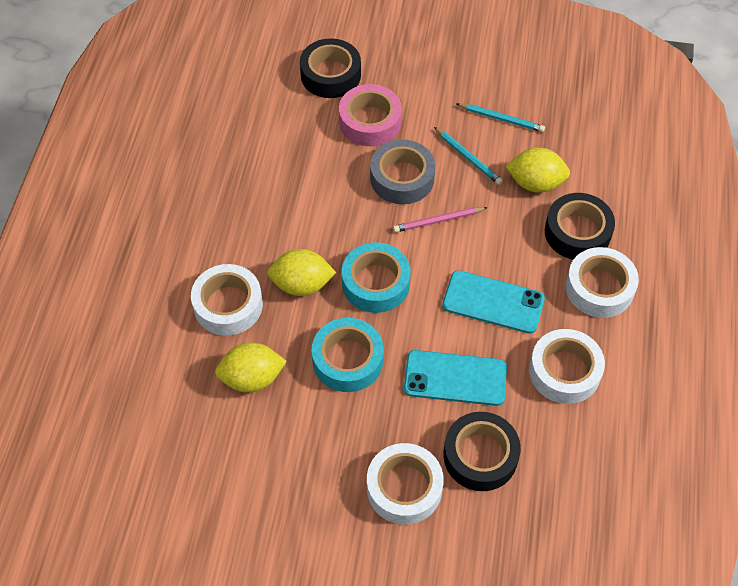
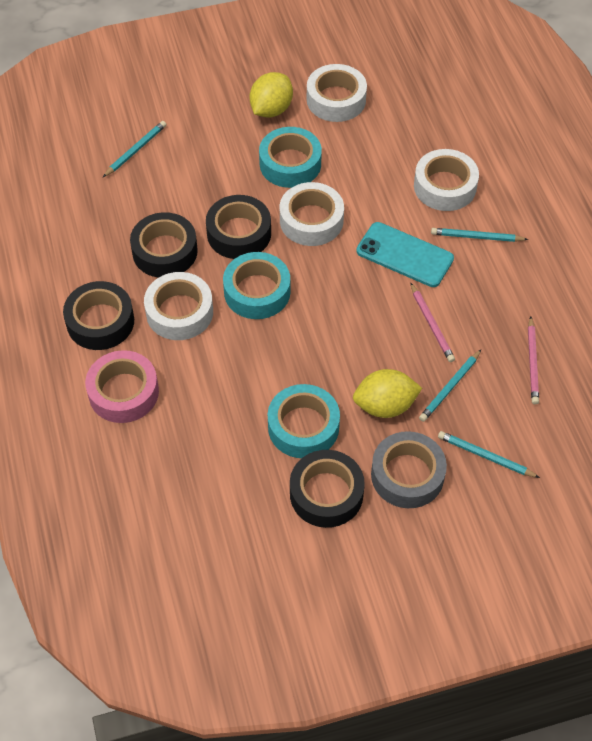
black tape: 3 -> 4
pink pencil: 1 -> 2
turquoise pencil: 2 -> 4
turquoise phone: 2 -> 1
turquoise tape: 2 -> 3
yellow lemon: 3 -> 2

